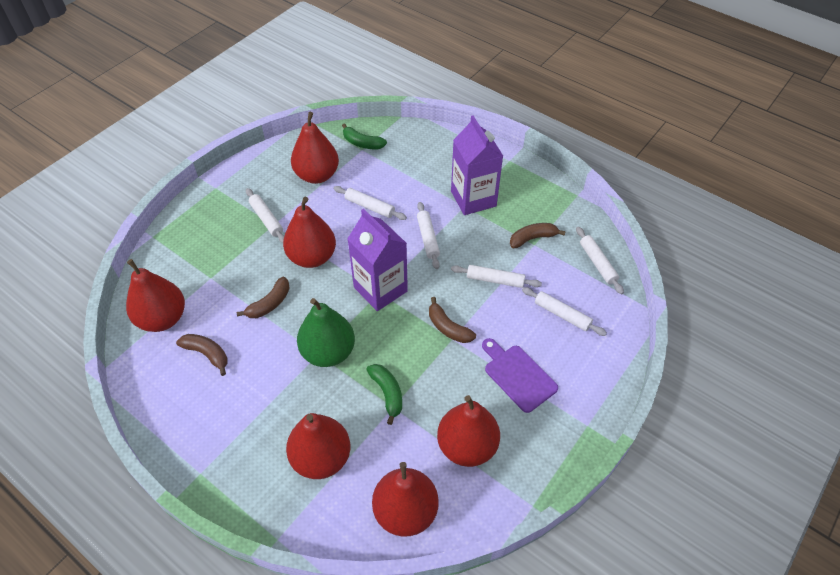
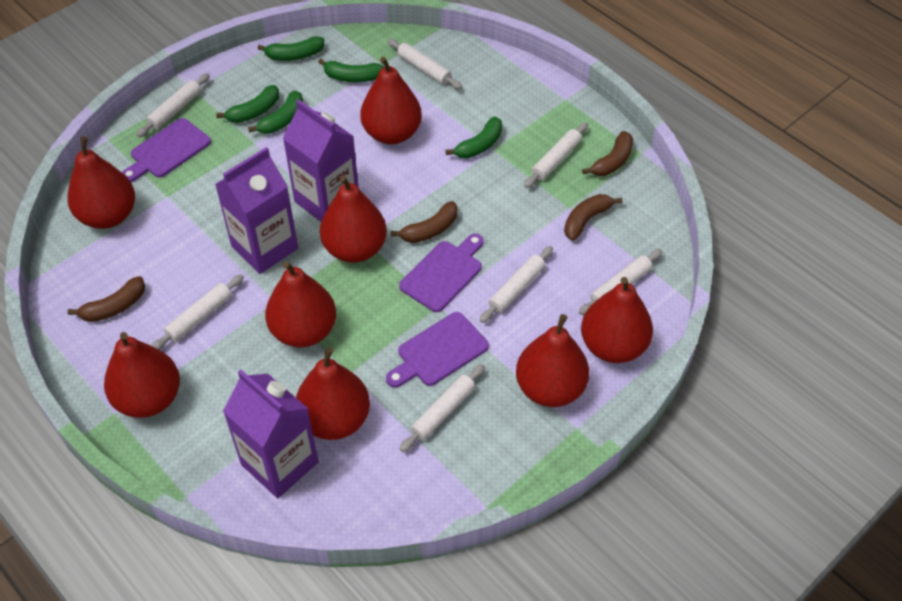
green banana: 2 -> 5
green pear: 1 -> 0
purple carton: 2 -> 3
purple cutting board: 1 -> 3
red pear: 6 -> 8
white rolling pin: 6 -> 7

